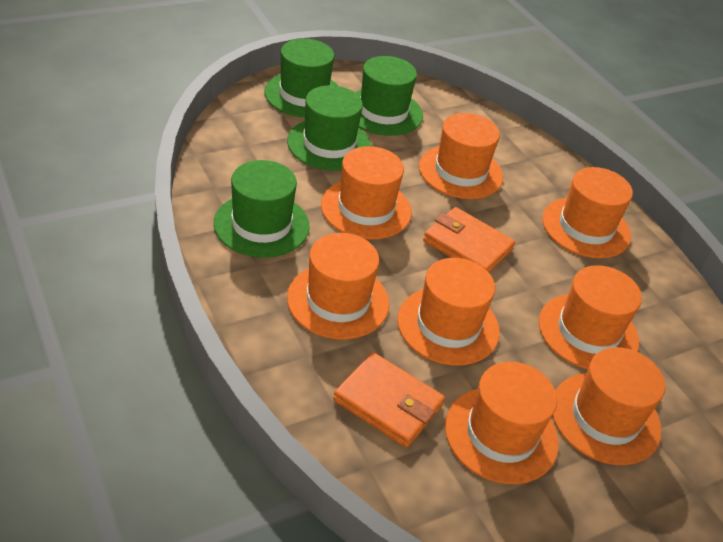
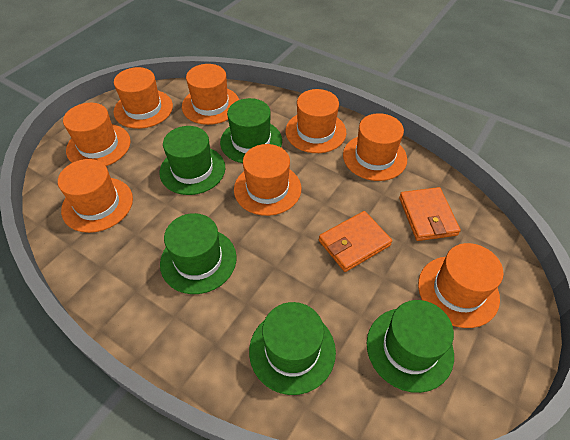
green hat: 4 -> 5

